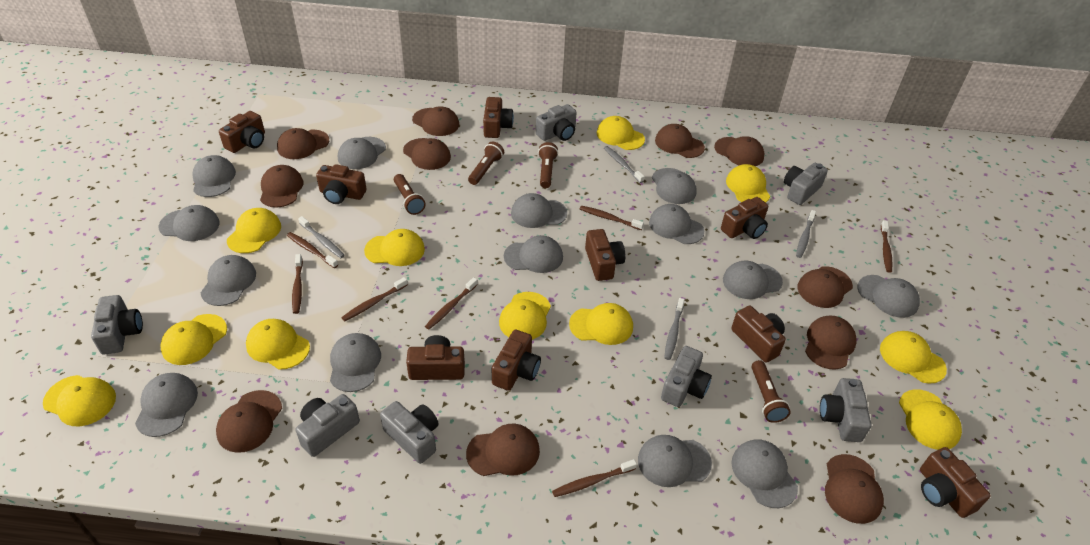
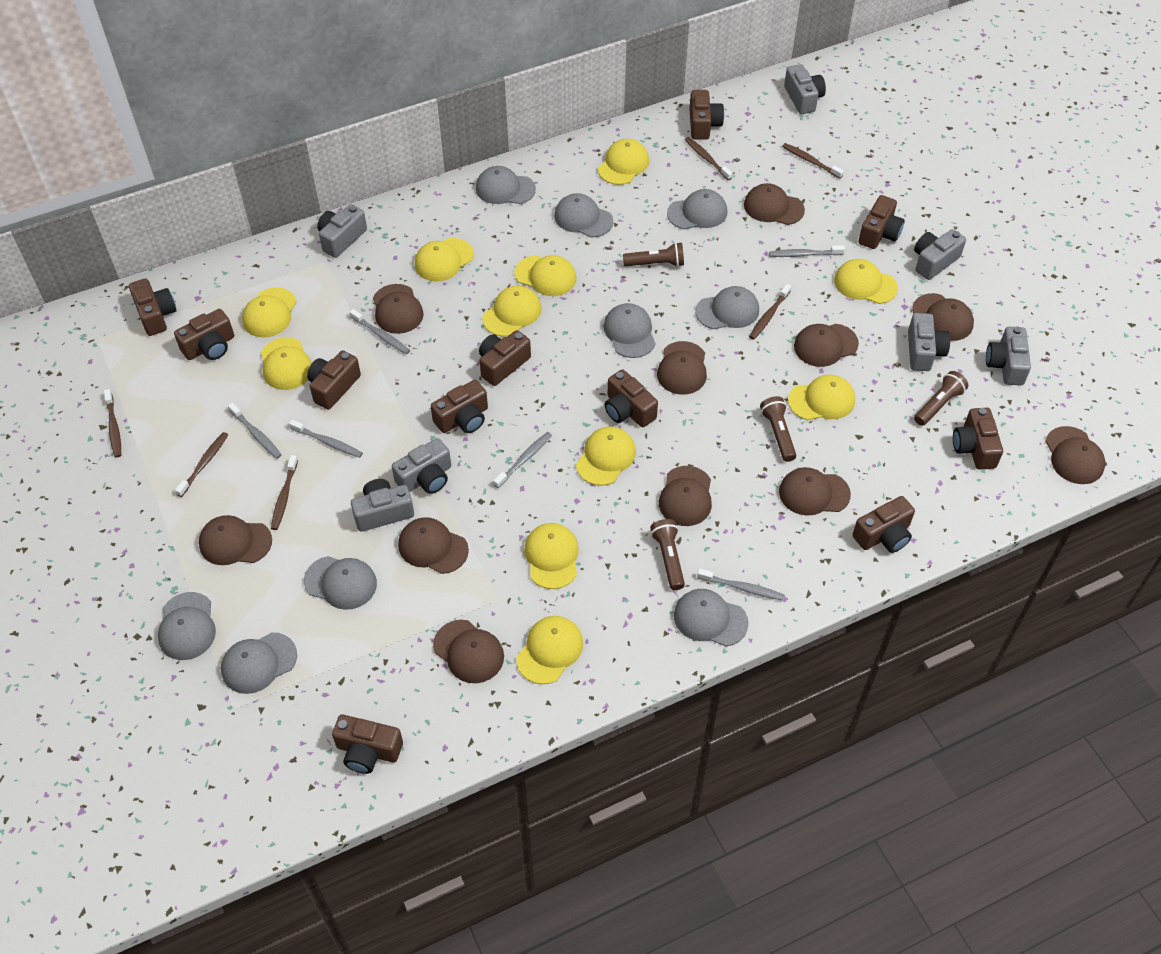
brown camera: 9 -> 11
brown toothbrush: 7 -> 6
grey cap: 14 -> 9
grey toothbrush: 4 -> 6

